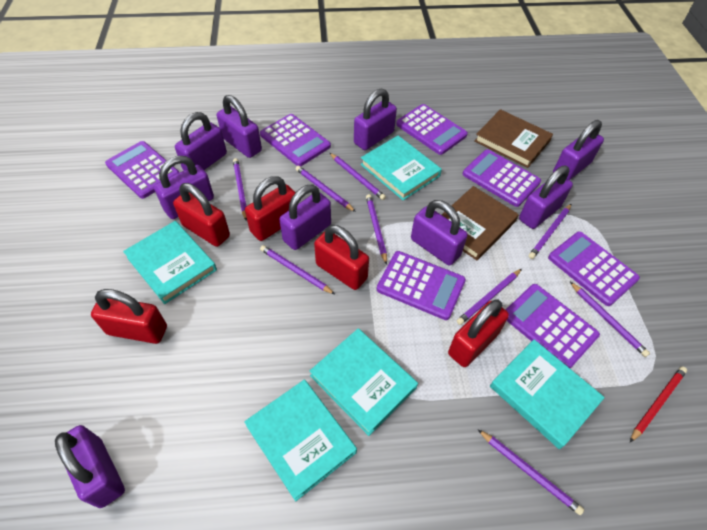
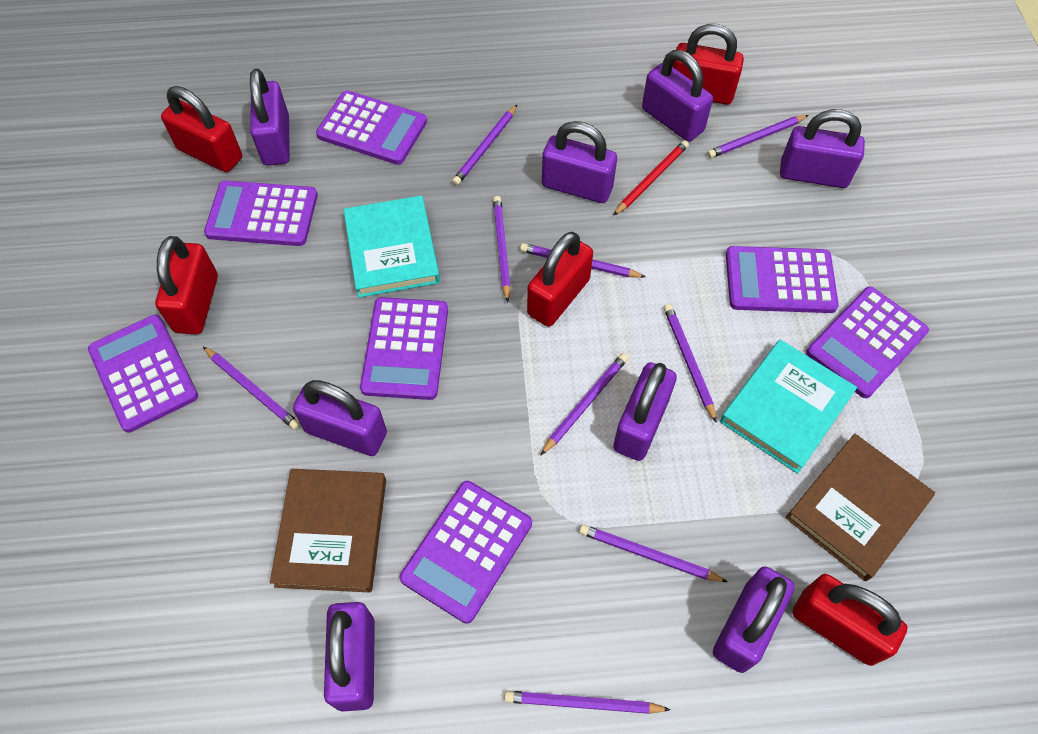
purple padlock: 9 -> 8
turquoise book: 5 -> 2

